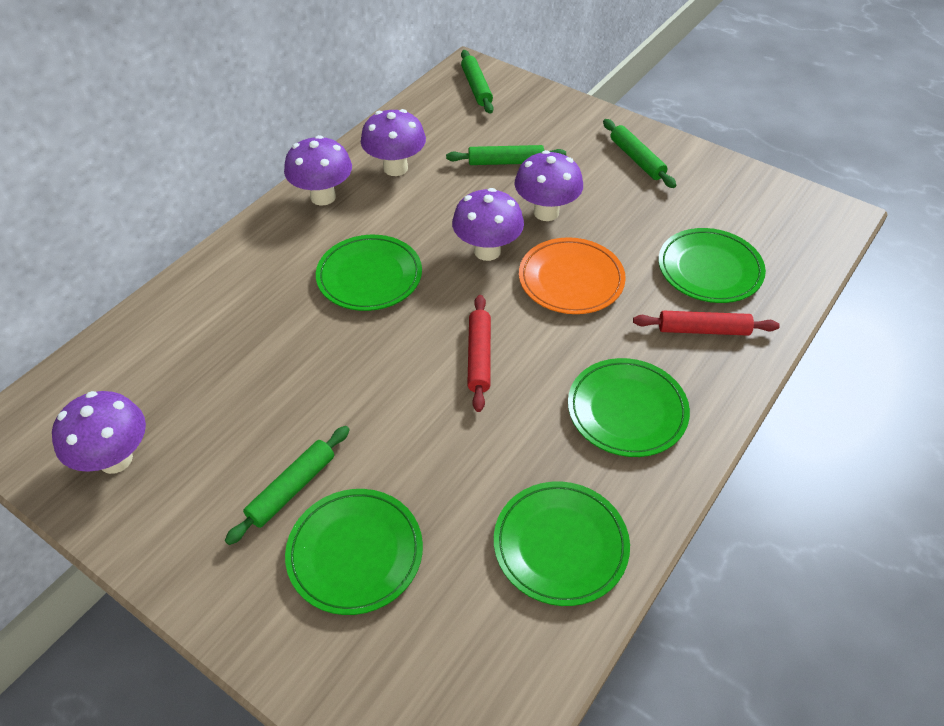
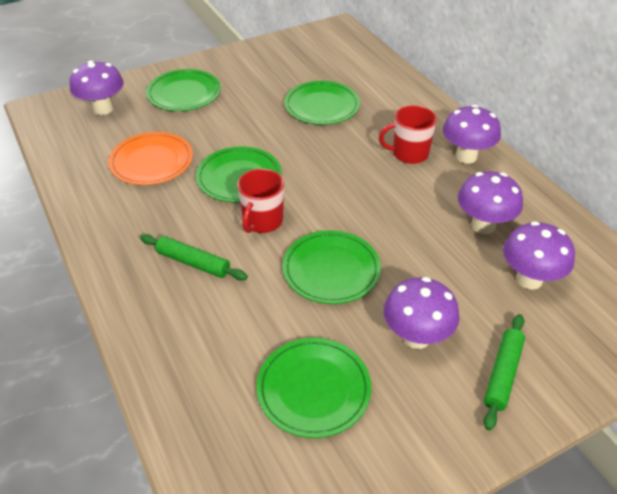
green rolling pin: 4 -> 2
red mug: 0 -> 2
red rolling pin: 2 -> 0

